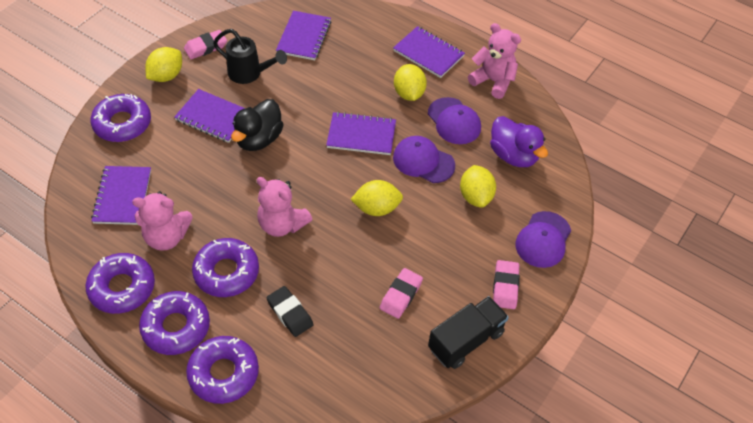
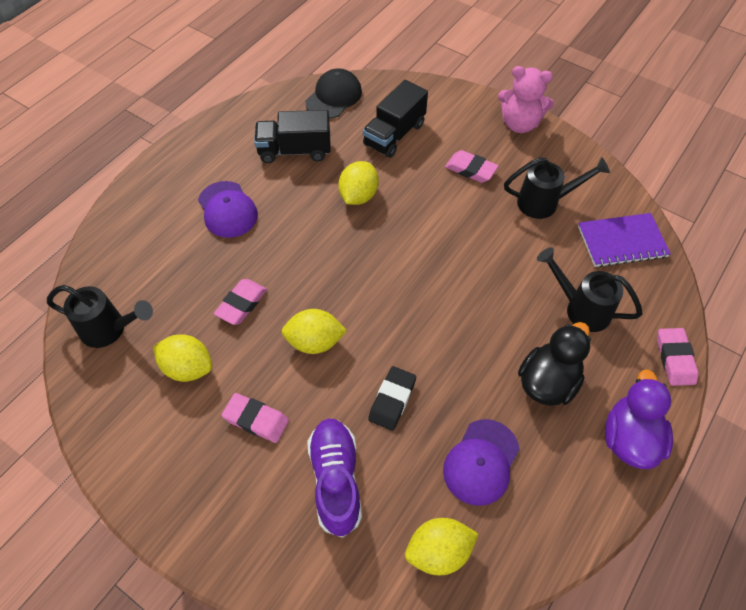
black cap: 0 -> 1
black truck: 1 -> 2
black watering can: 1 -> 3
pink eraser: 3 -> 4
pink teddy bear: 3 -> 1
purple cap: 3 -> 2
purple donut: 5 -> 0
purple notebook: 5 -> 1
purple shoe: 0 -> 1

